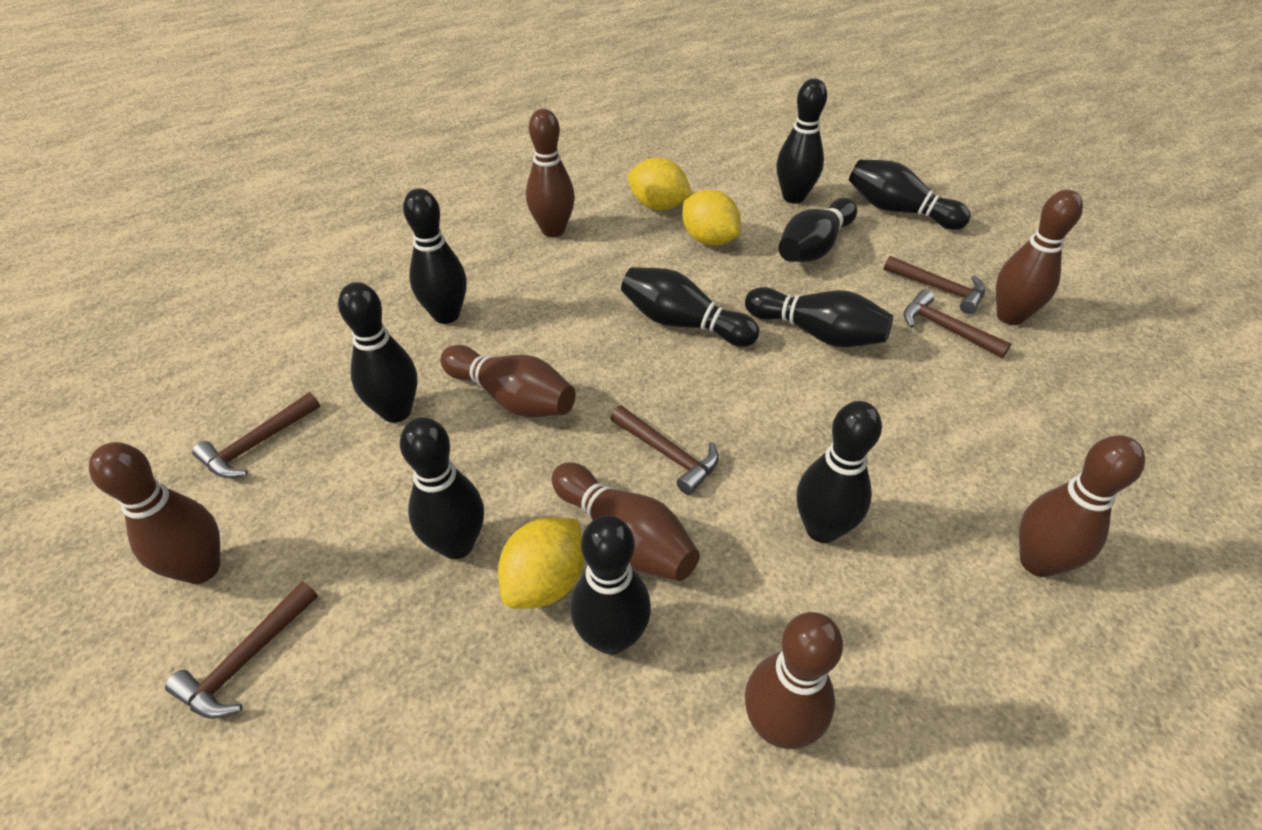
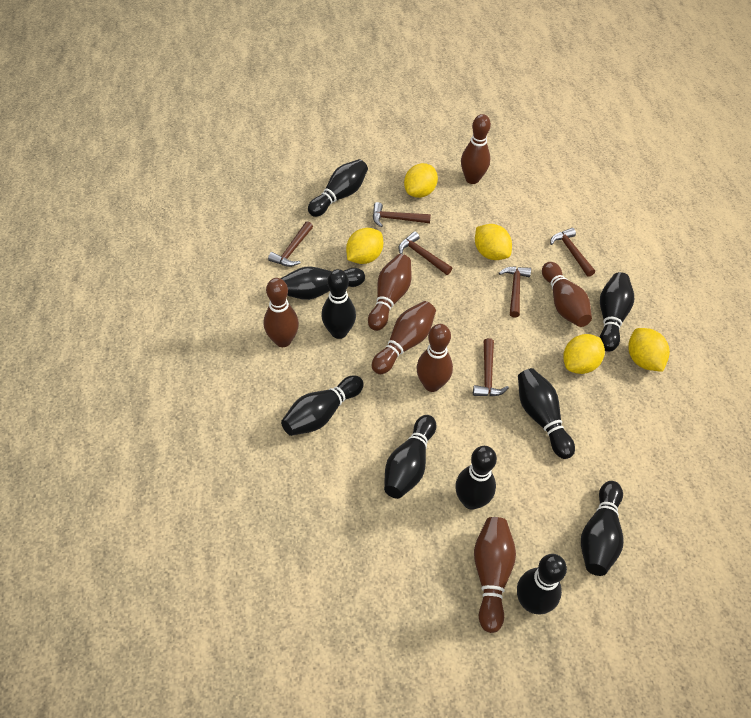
brown hammer: 5 -> 6
yellow lemon: 3 -> 5

